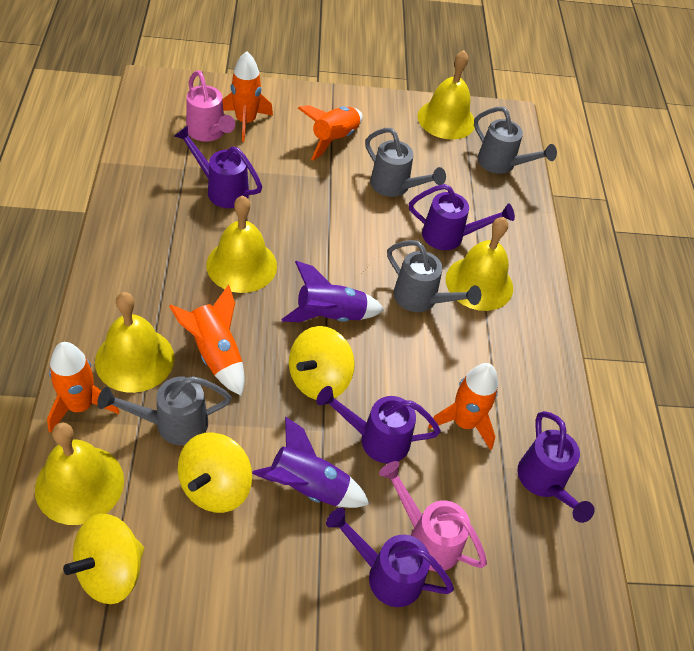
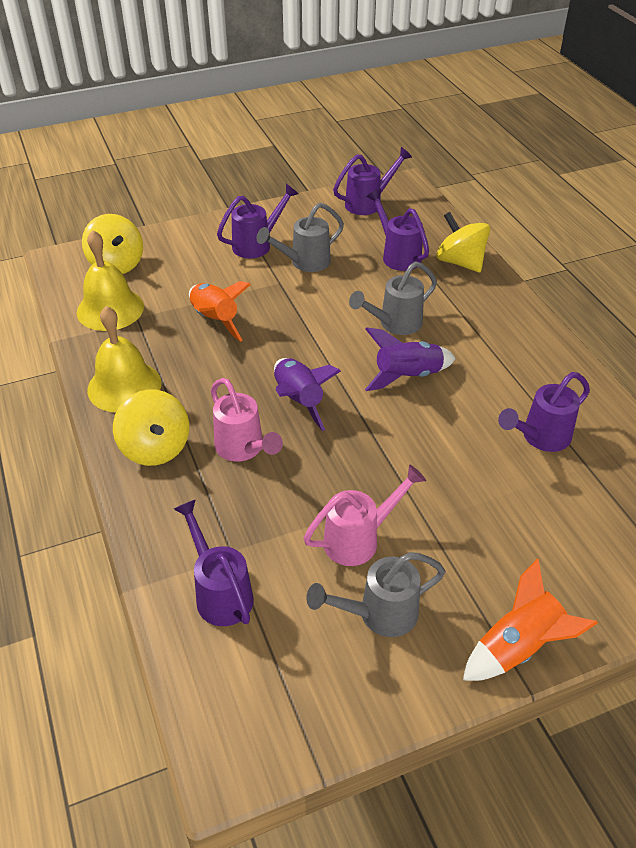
grey watering can: 4 -> 3
orange rocket: 5 -> 2
yellow bell: 5 -> 2

